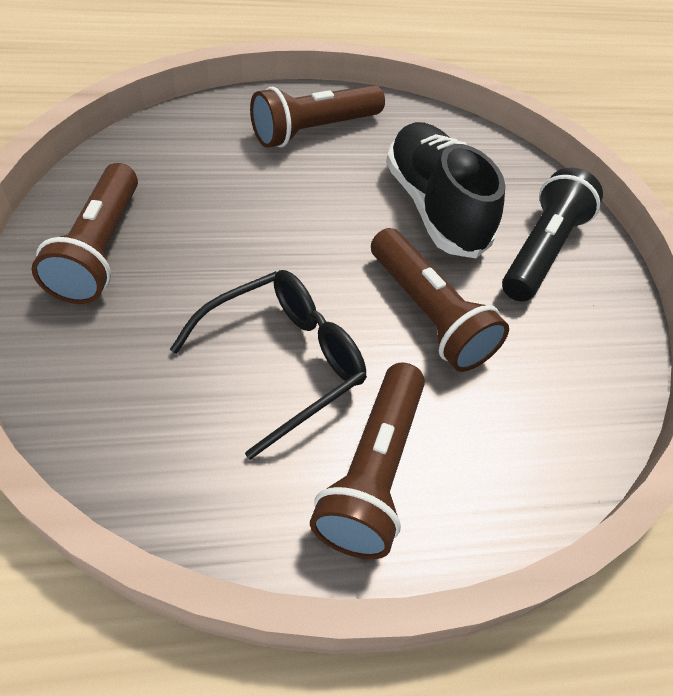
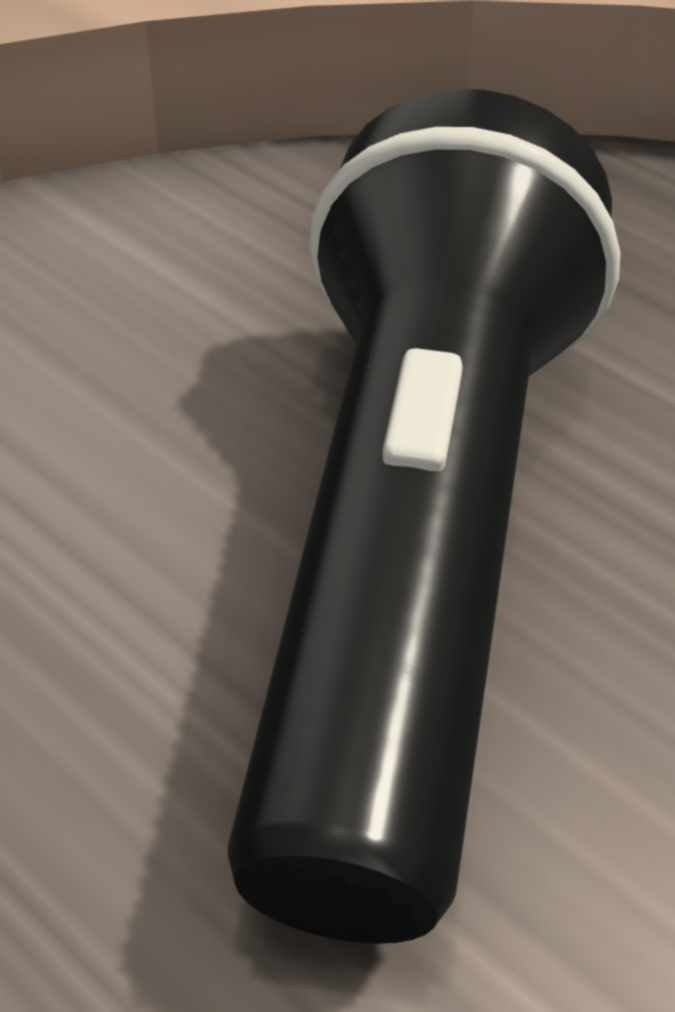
black glasses: 1 -> 0
black shoe: 1 -> 0
brown flashlight: 4 -> 0

